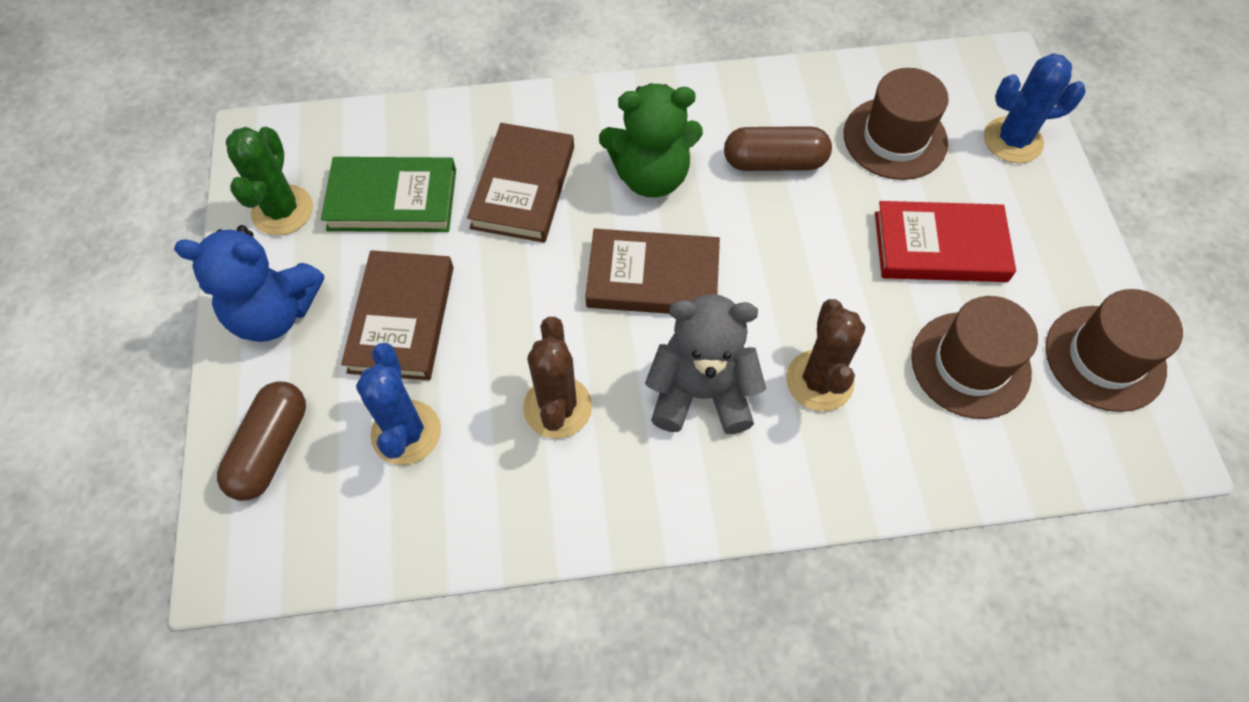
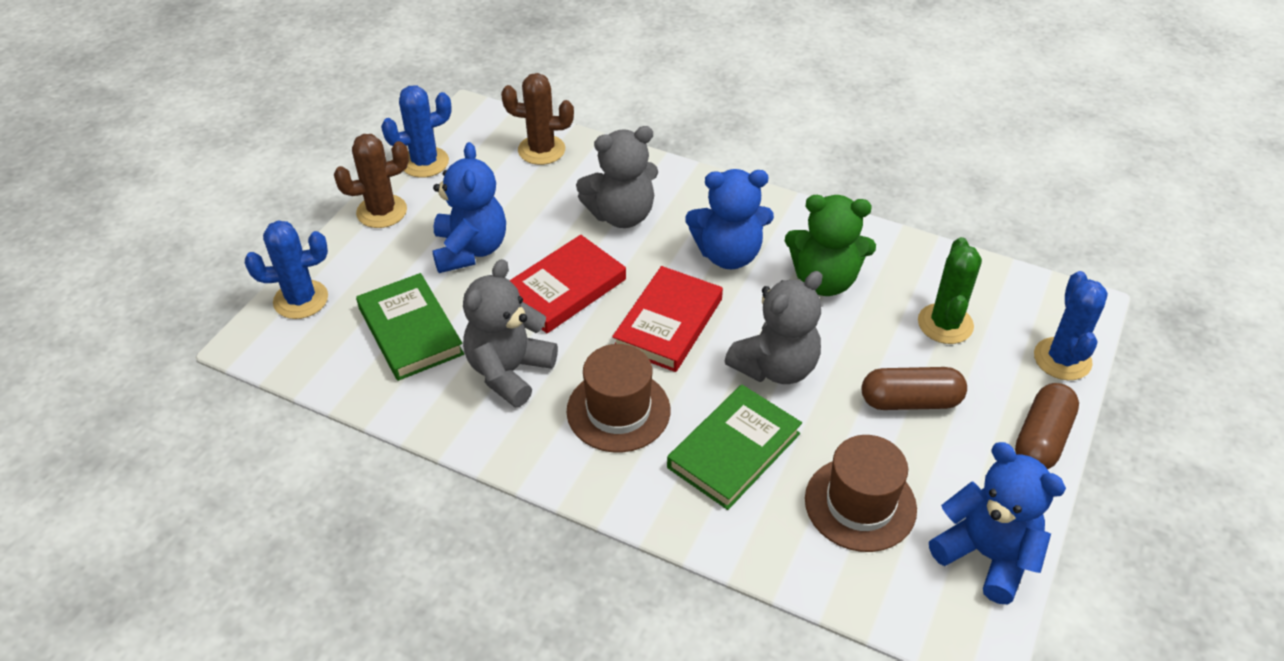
blue cactus: 2 -> 3
blue teddy bear: 1 -> 3
brown book: 3 -> 0
brown hat: 3 -> 2
green book: 1 -> 2
grey teddy bear: 1 -> 3
red book: 1 -> 2

